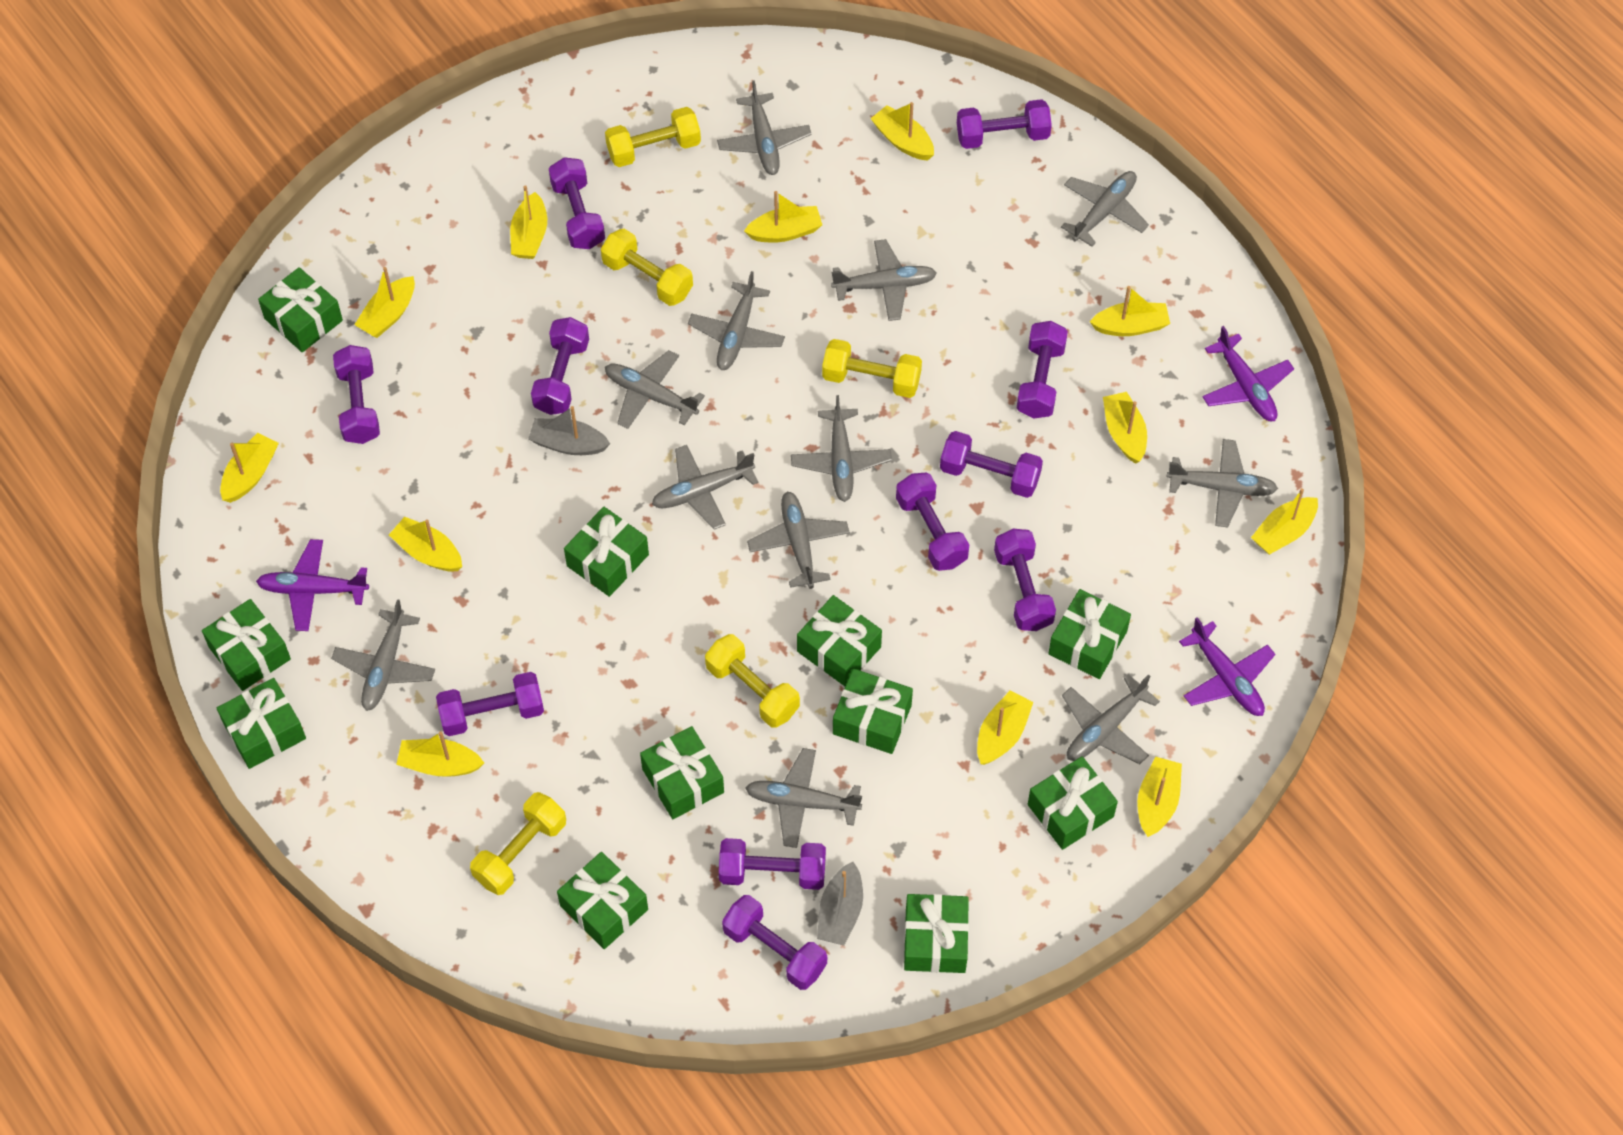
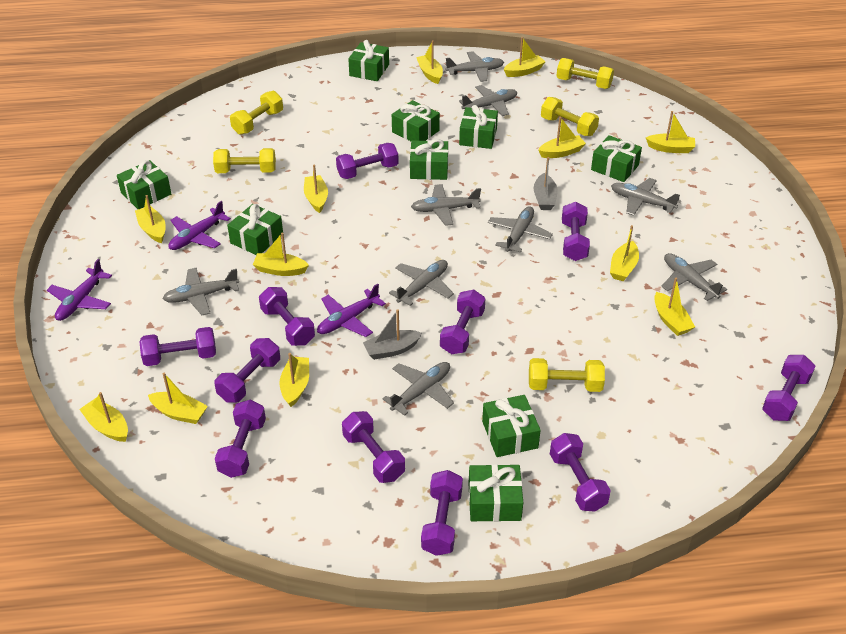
green gift: 11 -> 9
grey plane: 12 -> 9

